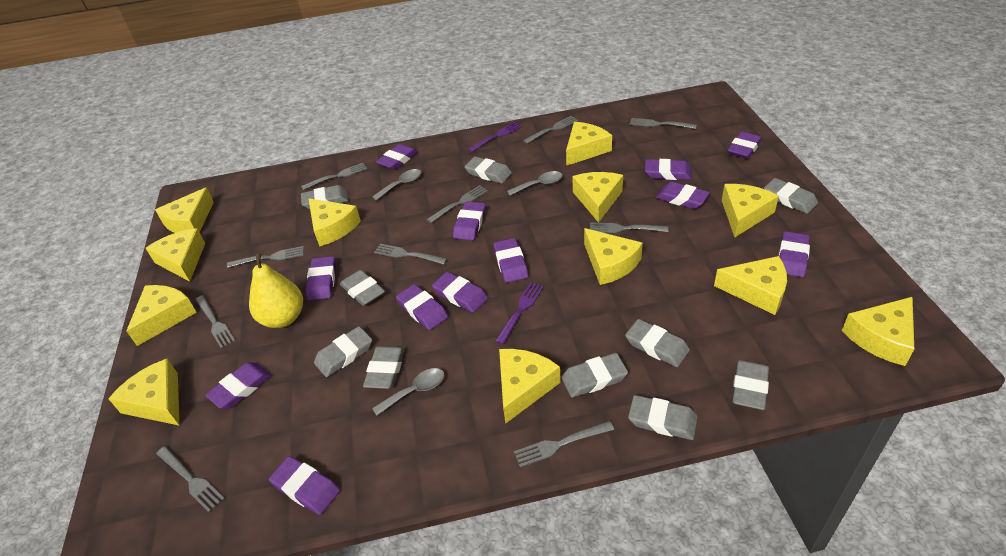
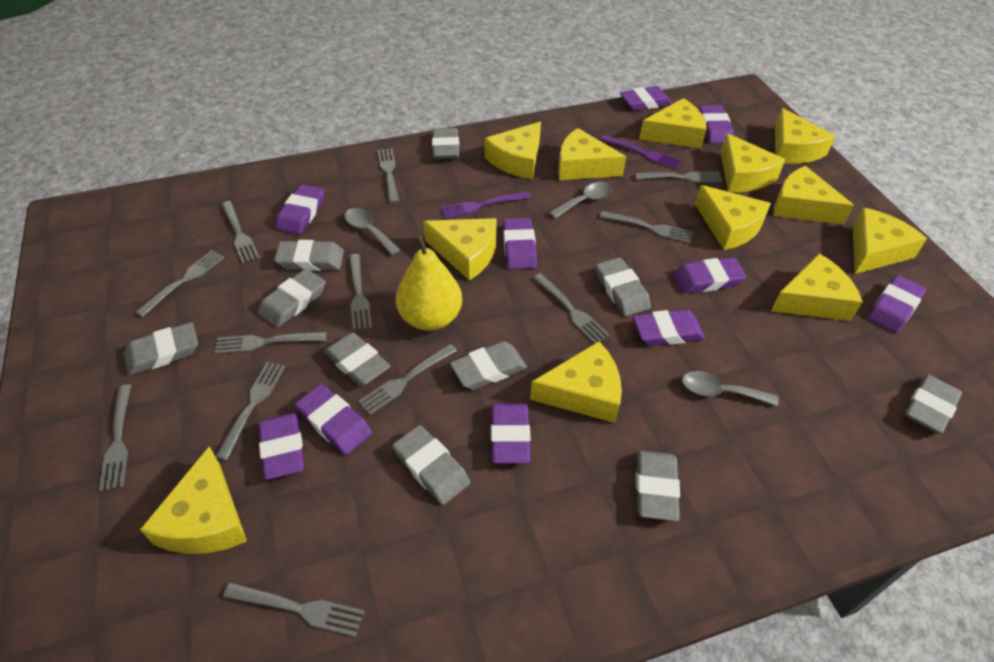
grey fork: 10 -> 12
purple eraser: 12 -> 10

